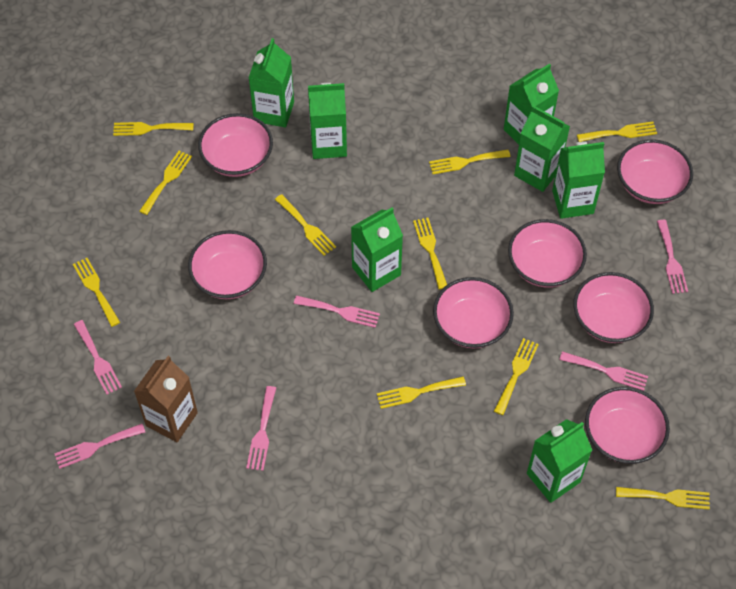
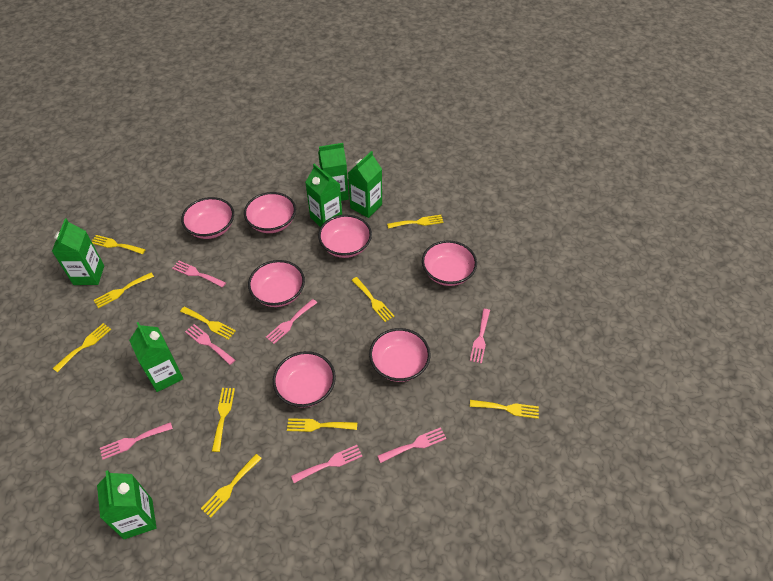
brown carton: 1 -> 0
green carton: 7 -> 6
pink fork: 6 -> 7

